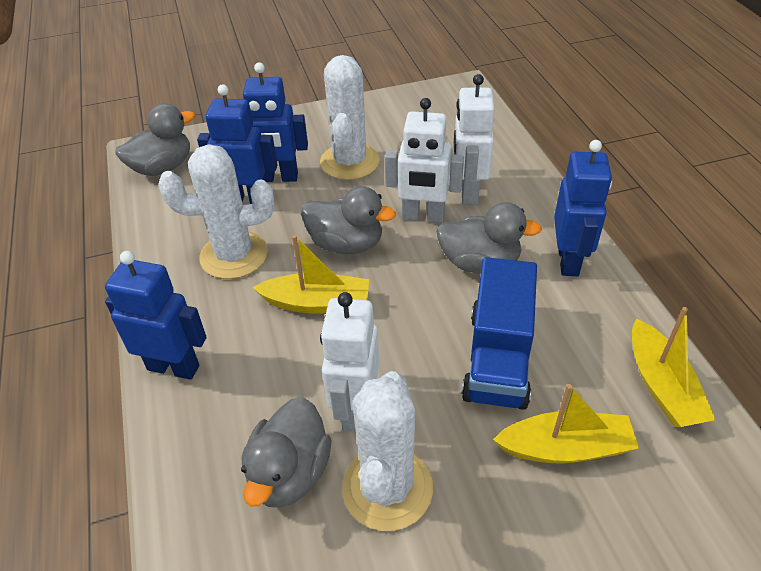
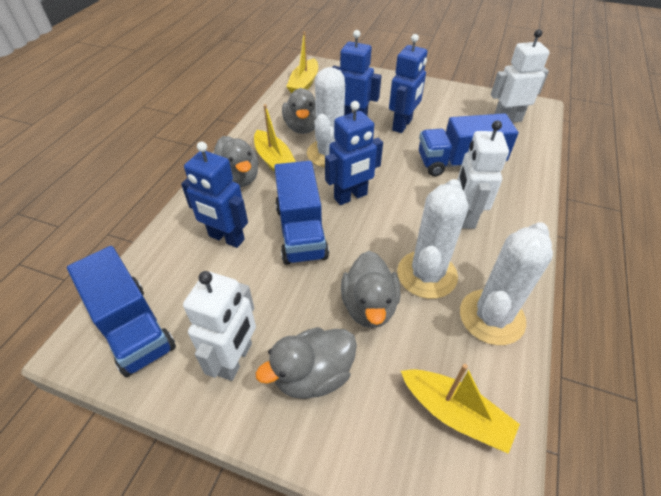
blue truck: 1 -> 3

